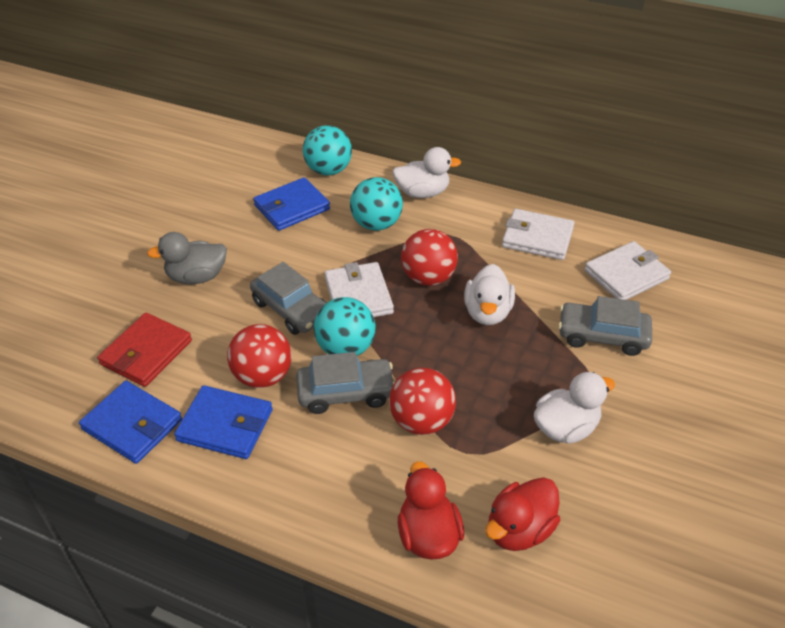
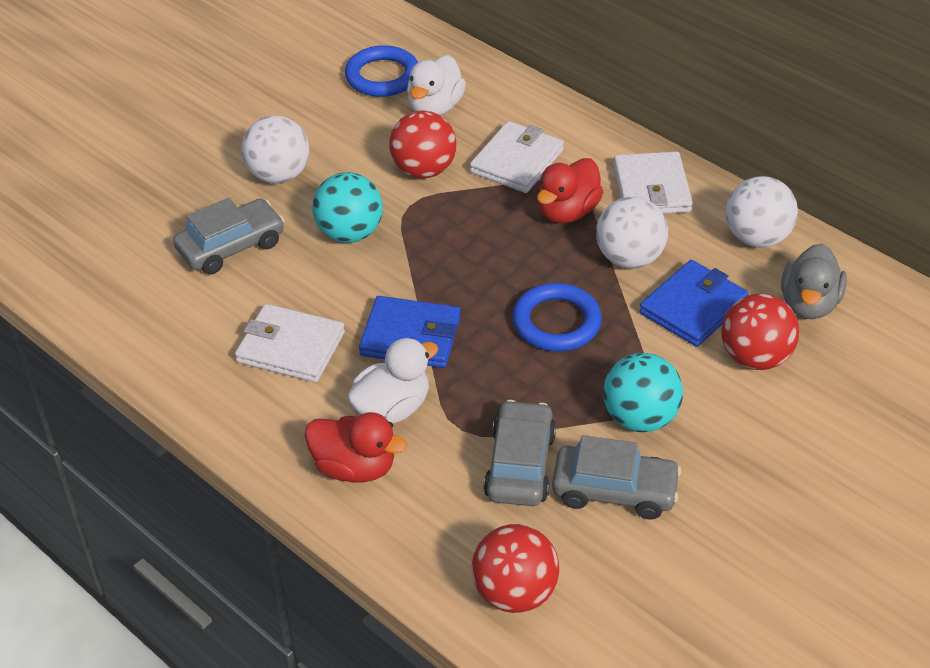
blue ring: 0 -> 2
blue wallet: 3 -> 2
red wallet: 1 -> 0
turquoise ball: 3 -> 2
white ball: 0 -> 3
white duck: 3 -> 2

